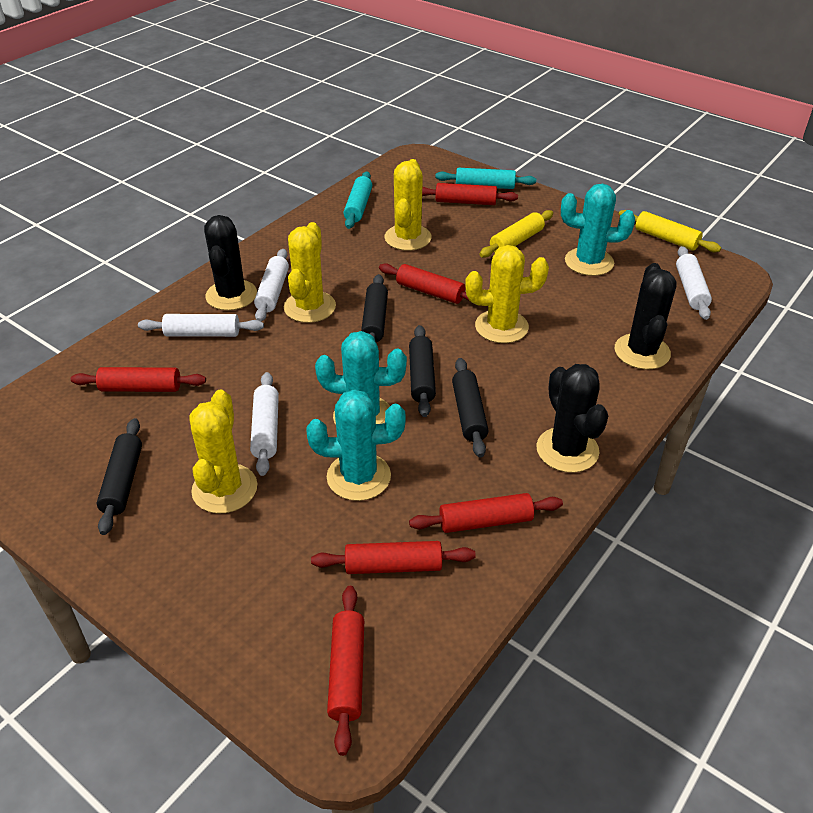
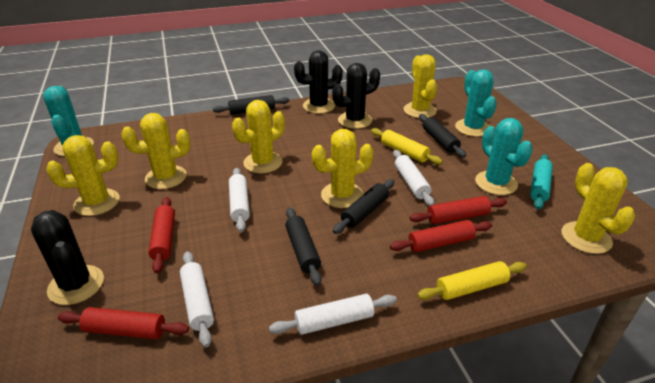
red rolling pin: 6 -> 4
turquoise rolling pin: 2 -> 1
yellow cactus: 4 -> 6

